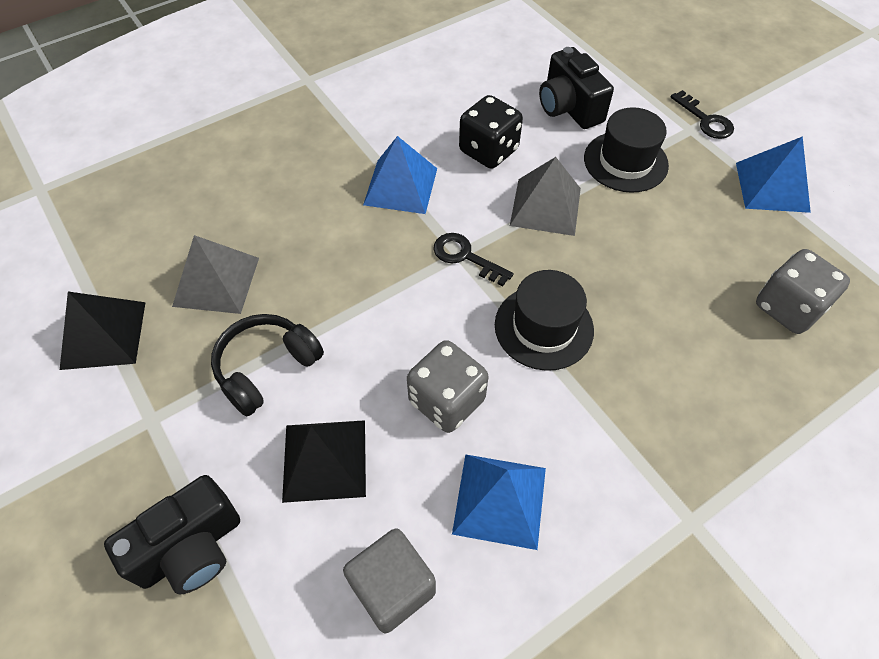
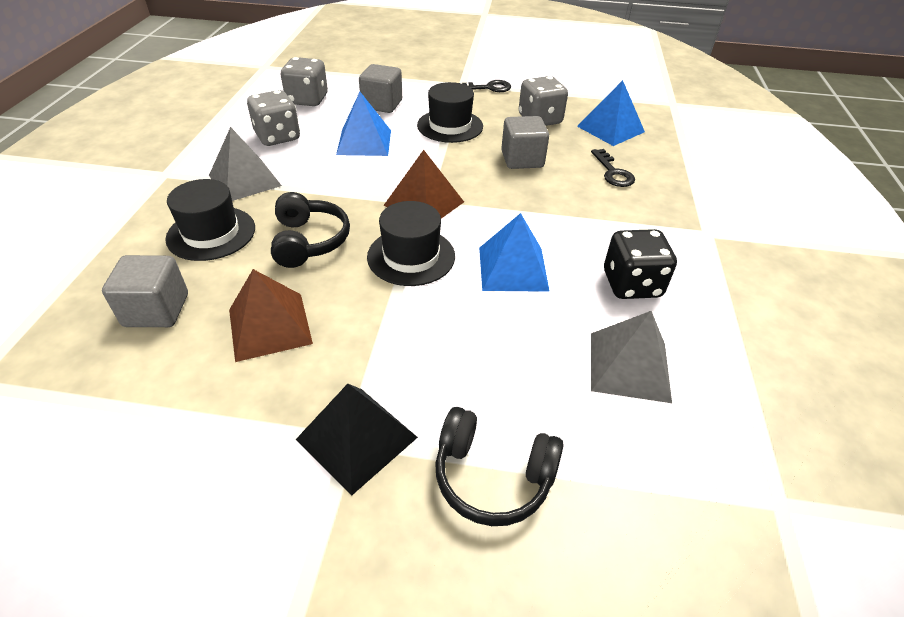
black camera: 2 -> 0
black hat: 2 -> 3
black headphones: 1 -> 2
black pyramid: 2 -> 1
brown pyramid: 0 -> 2
grey cube: 1 -> 3
grey dice: 2 -> 3

